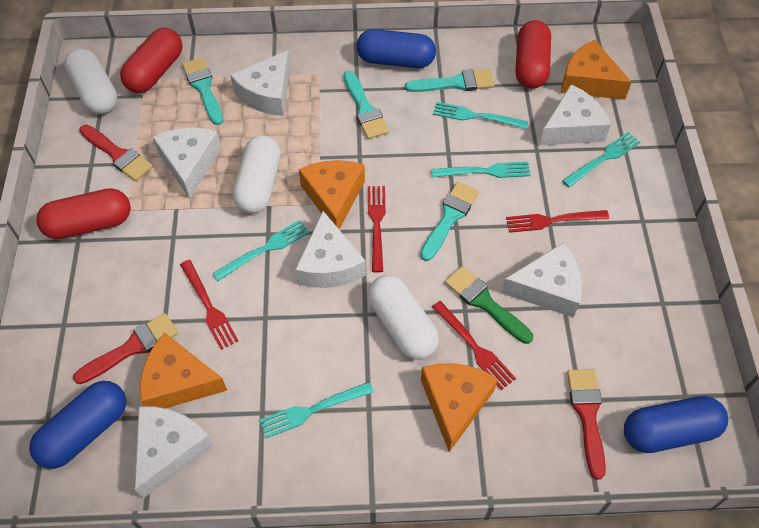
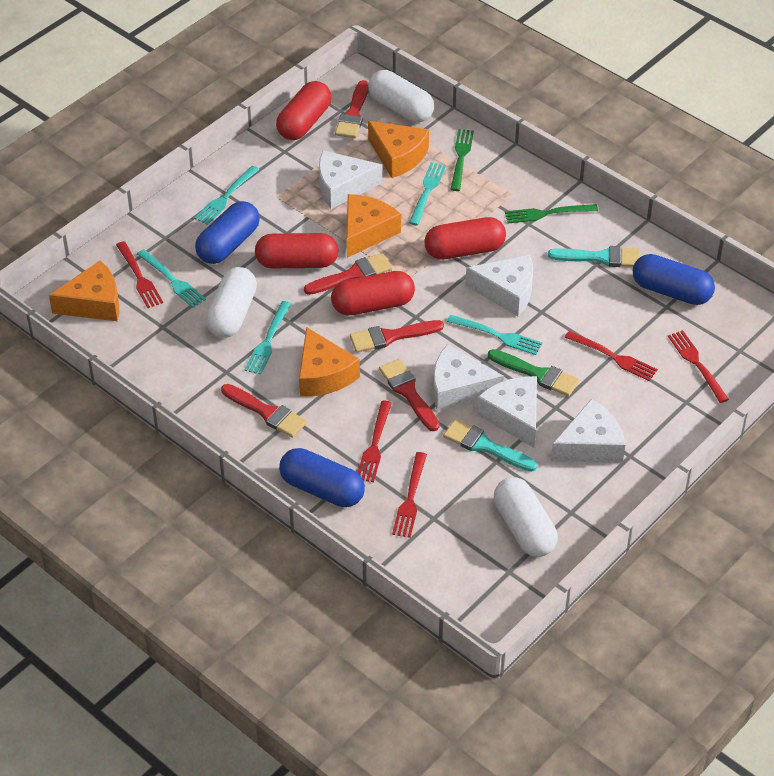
green fork: 0 -> 2
red brush: 3 -> 5
red capsule: 3 -> 4
red fork: 4 -> 5
turquoise brush: 4 -> 2
white cheese: 6 -> 5

